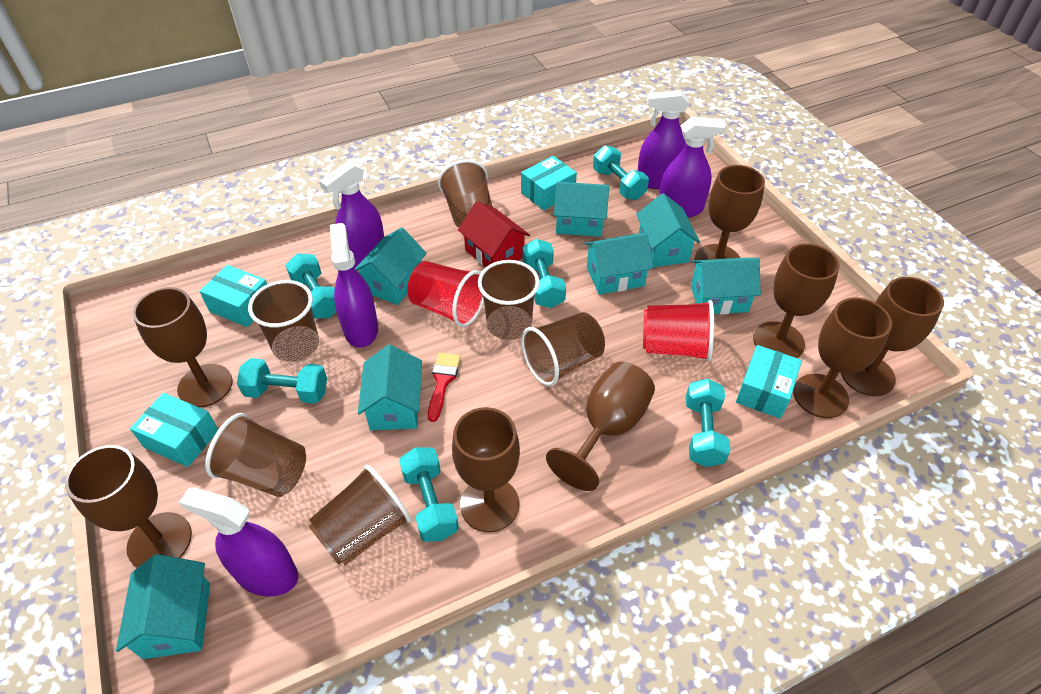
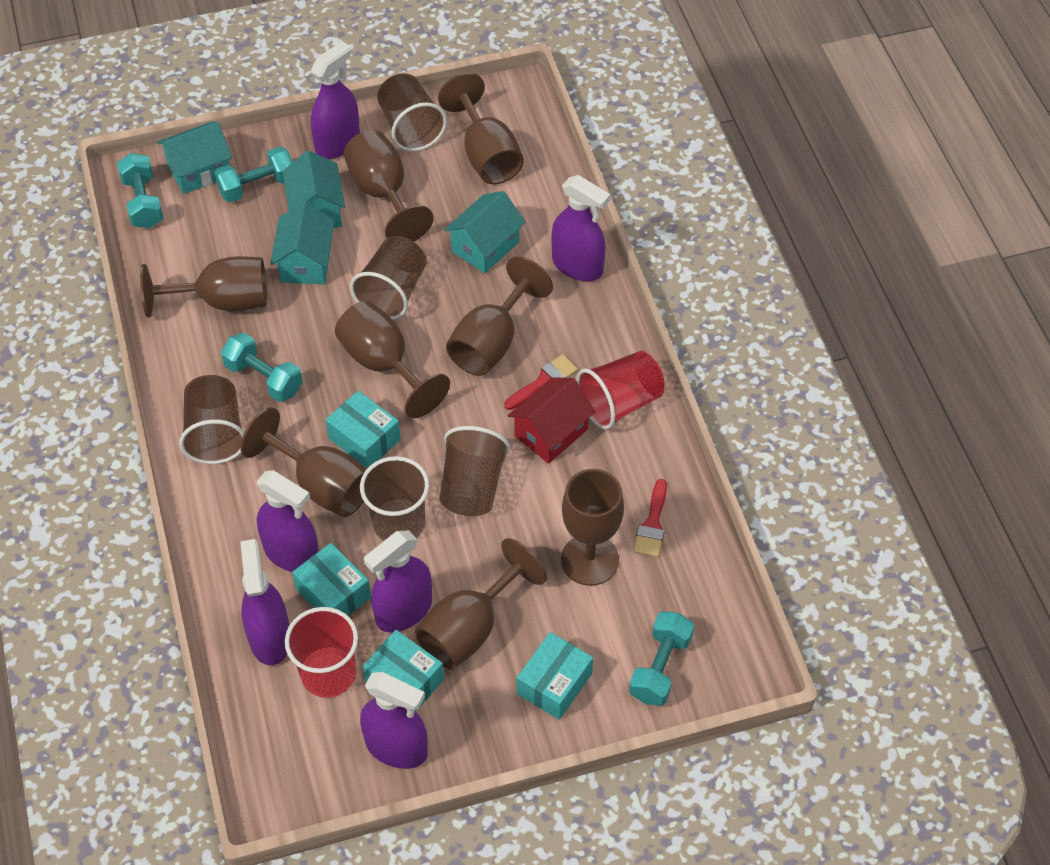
brown cup: 6 -> 5
purple spray bottle: 5 -> 6
red brush: 1 -> 2
turquoise dumbbell: 6 -> 4
turquoise house: 7 -> 4

